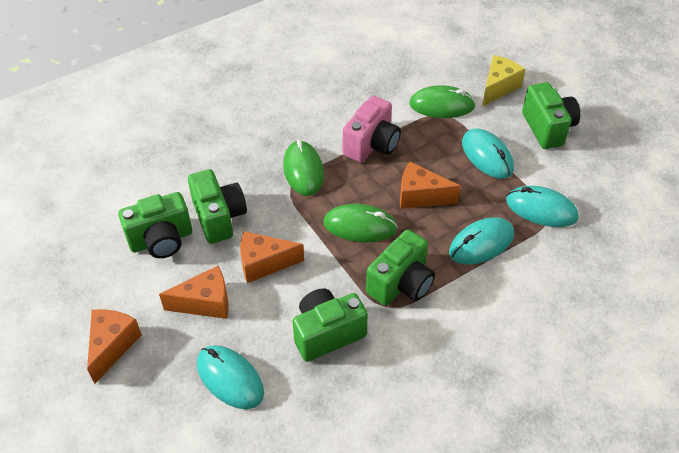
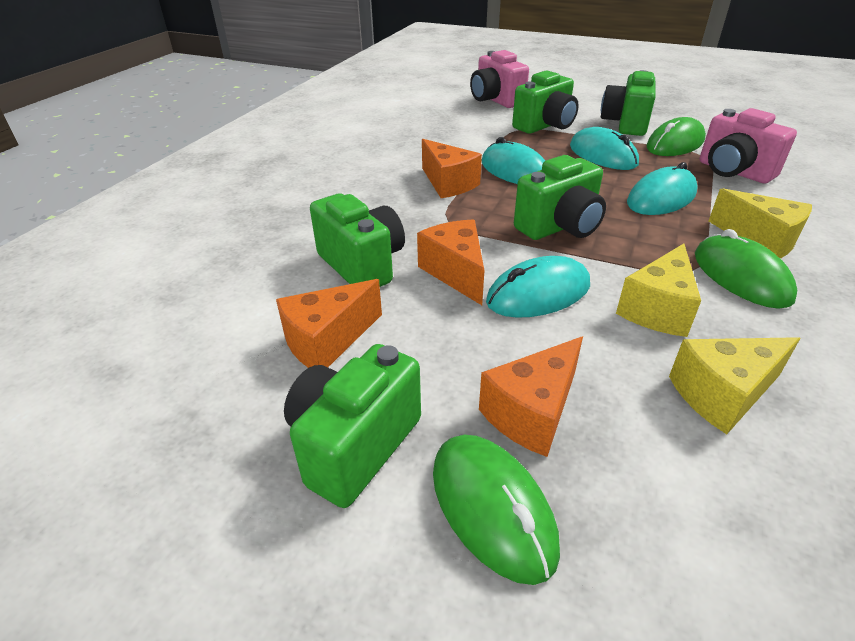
pink camera: 1 -> 2
yellow cheese: 1 -> 3

